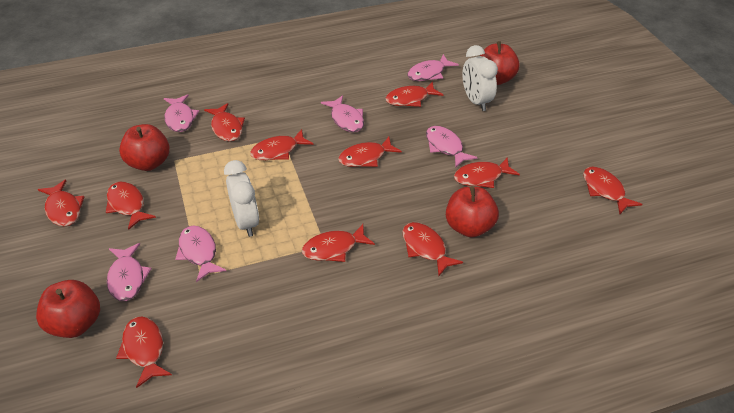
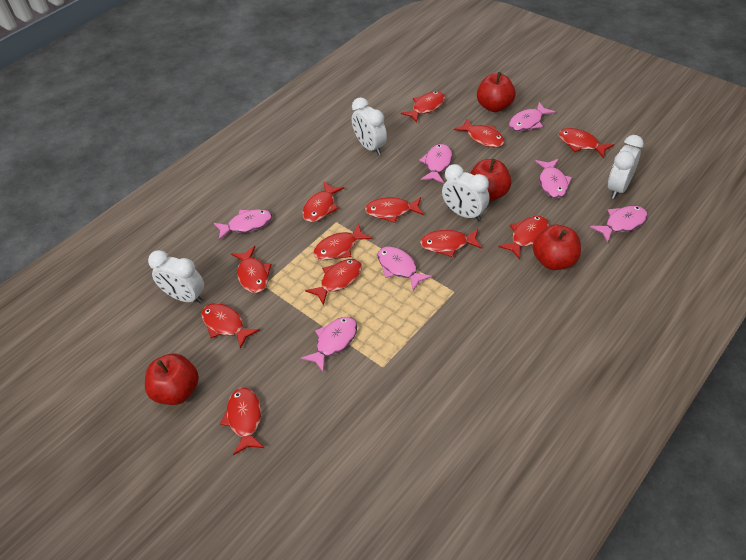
pink fish: 6 -> 7
red fish: 11 -> 12
white clock: 2 -> 4

